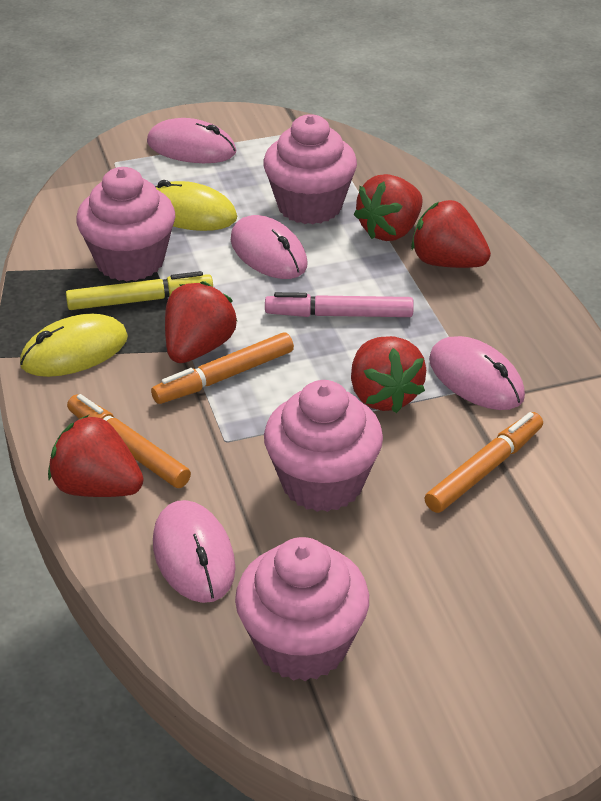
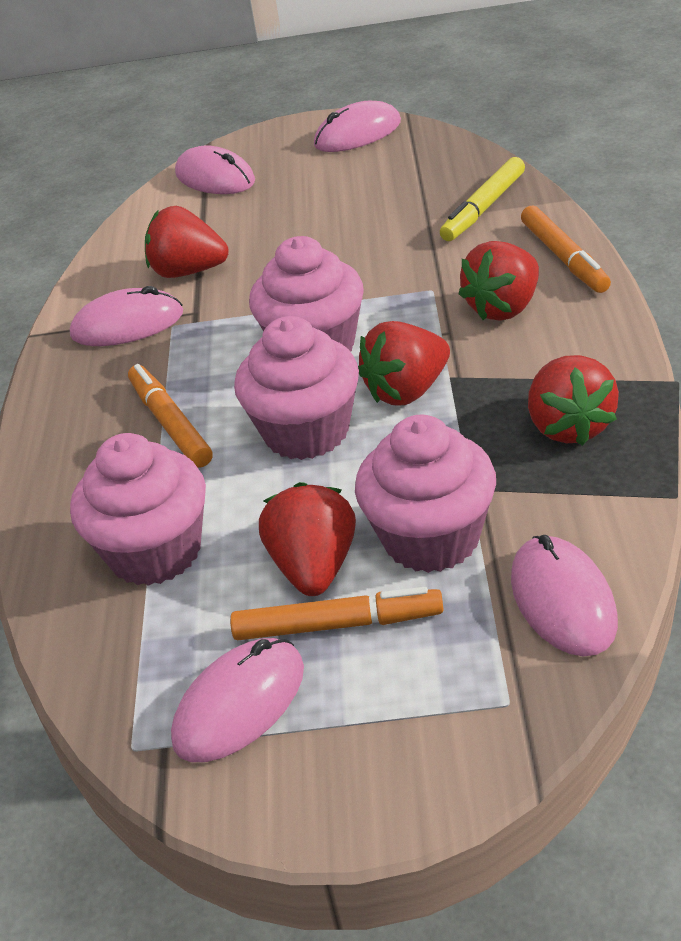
pink marker: 1 -> 0
pink mouse: 4 -> 5
yellow mouse: 2 -> 0

